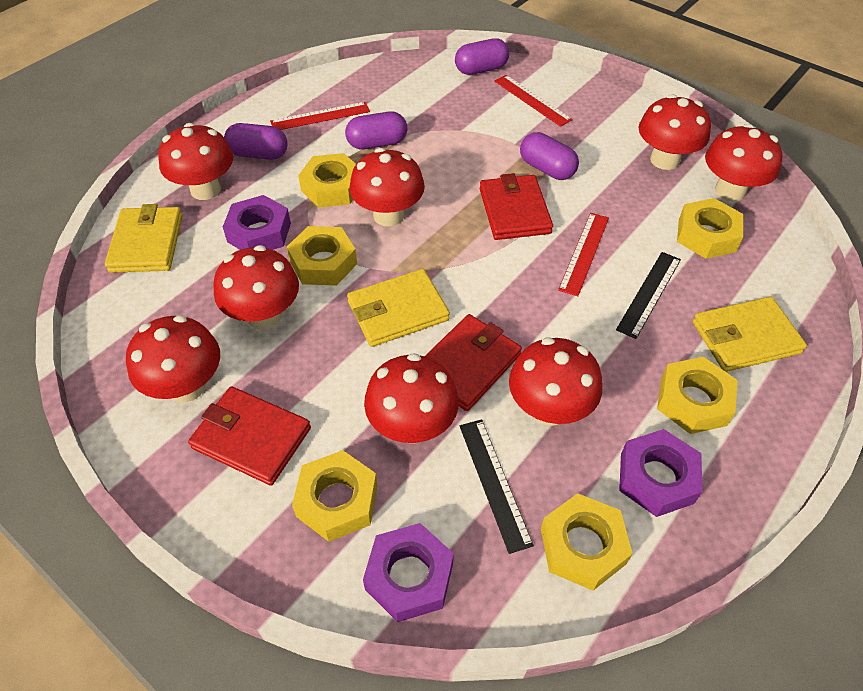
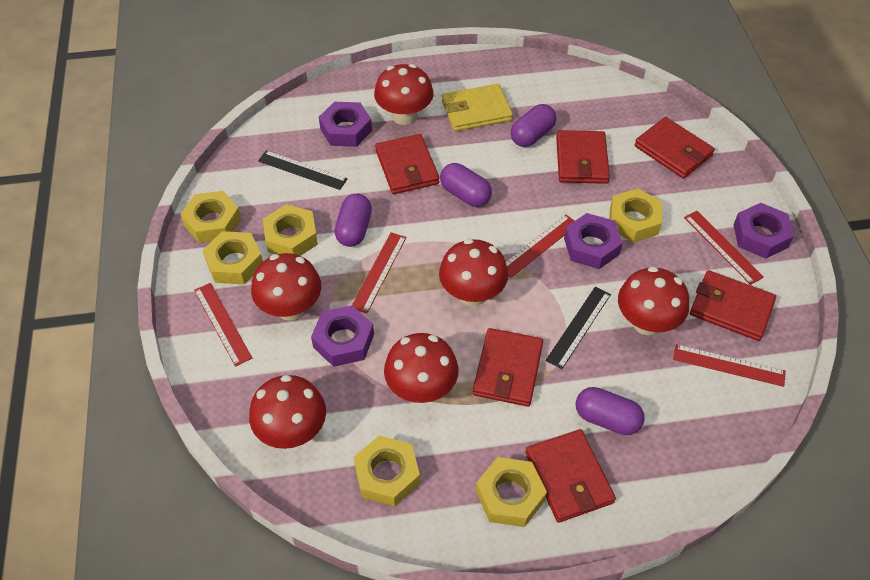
purple nut: 3 -> 4
red mushroom: 8 -> 6
red ruler: 3 -> 5
red wallet: 3 -> 6
yellow wallet: 3 -> 1

